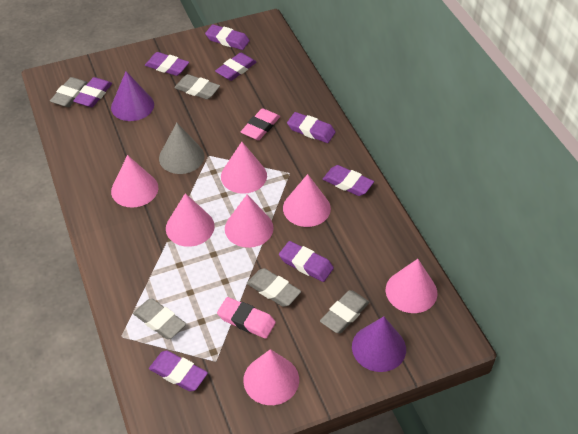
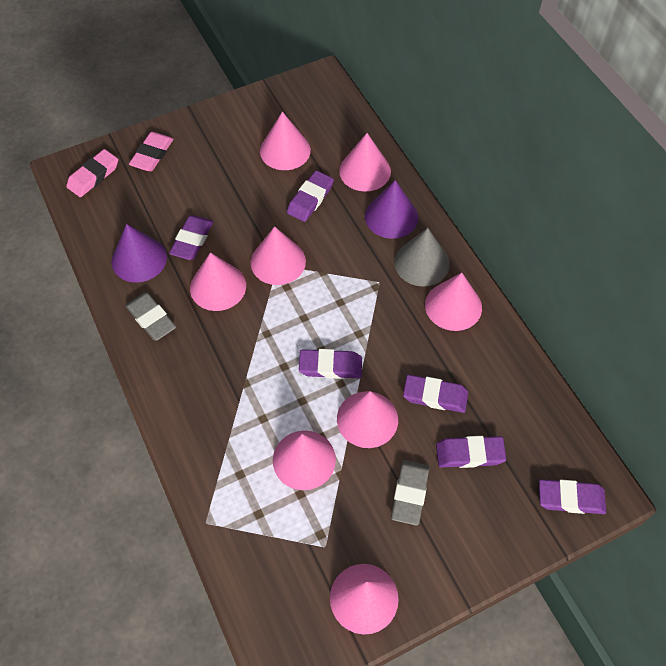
grey eraser: 5 -> 2
pink cone: 7 -> 8
purple eraser: 8 -> 6

